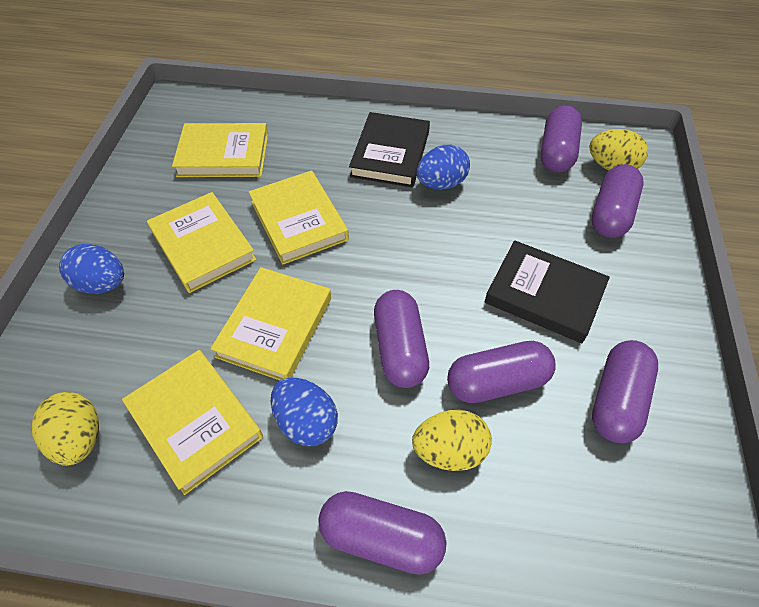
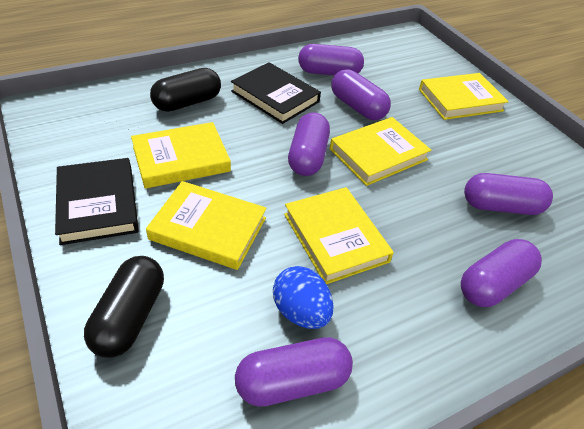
black capsule: 0 -> 2
blue egg: 3 -> 1
yellow egg: 3 -> 0

